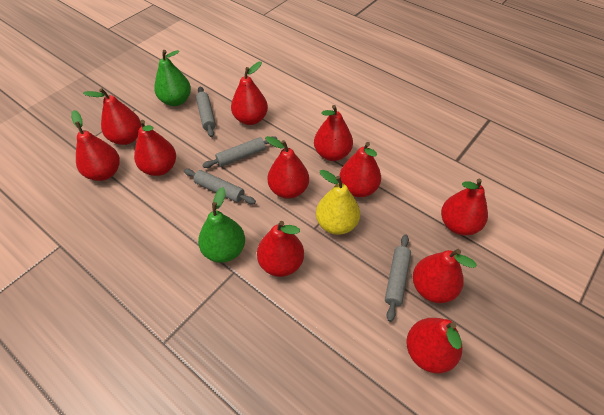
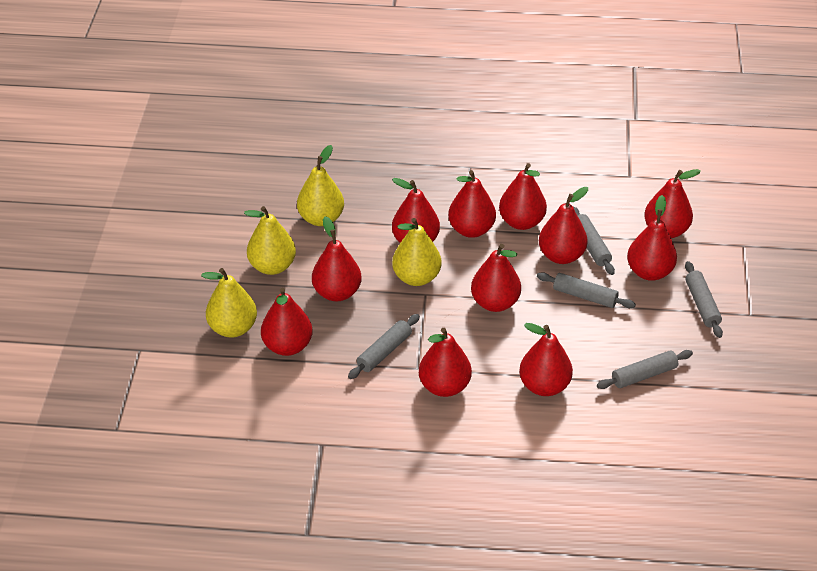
green pear: 2 -> 0
grey rolling pin: 4 -> 5
yellow pear: 1 -> 4

